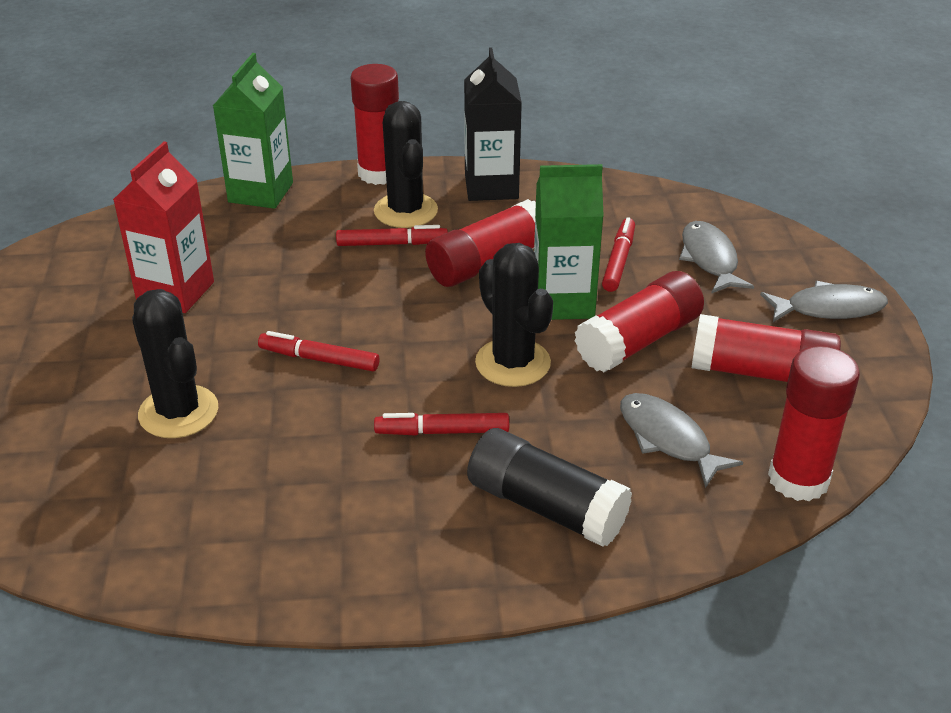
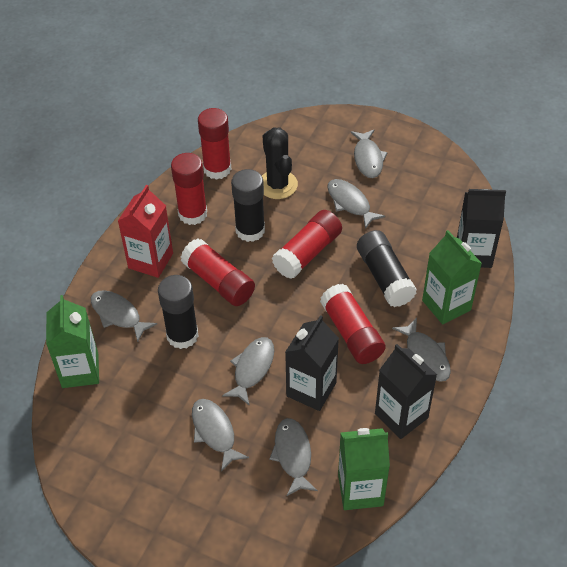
black cactus: 3 -> 1
black carton: 1 -> 3
black glue stick: 1 -> 3
green carton: 2 -> 3
grey fish: 3 -> 7
red marker: 4 -> 0

